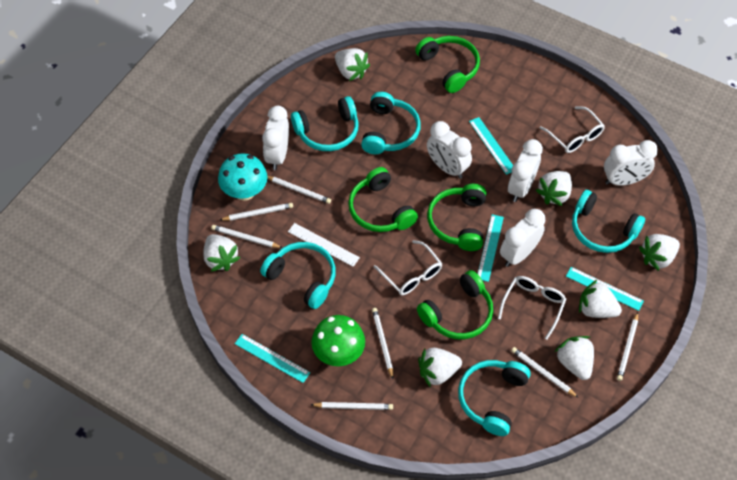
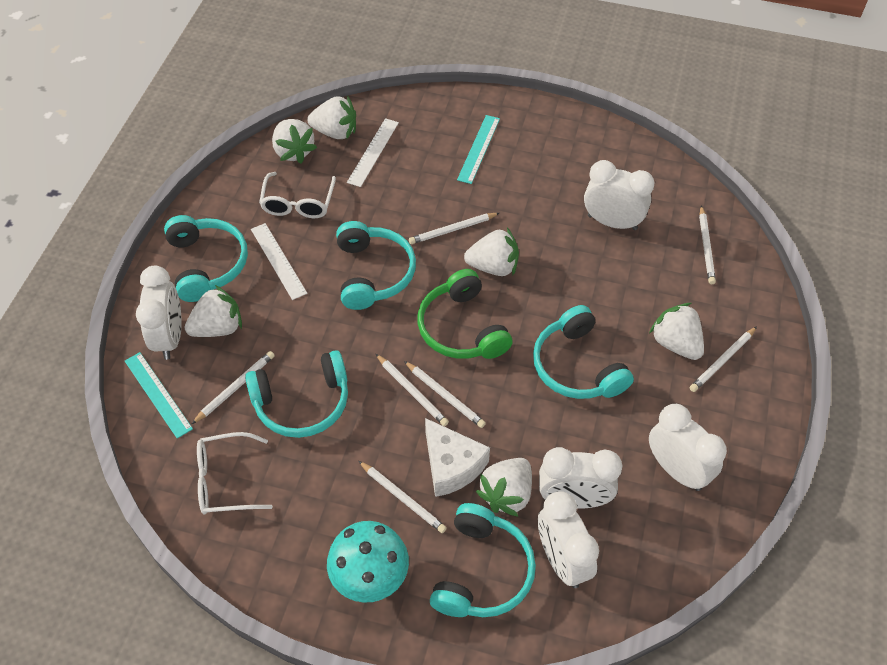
green headphones: 4 -> 1
green mushroom: 1 -> 0
turquoise ruler: 4 -> 2
white cheese: 0 -> 1
white glasses: 3 -> 2
white ruler: 1 -> 2
white strawberry: 7 -> 6

